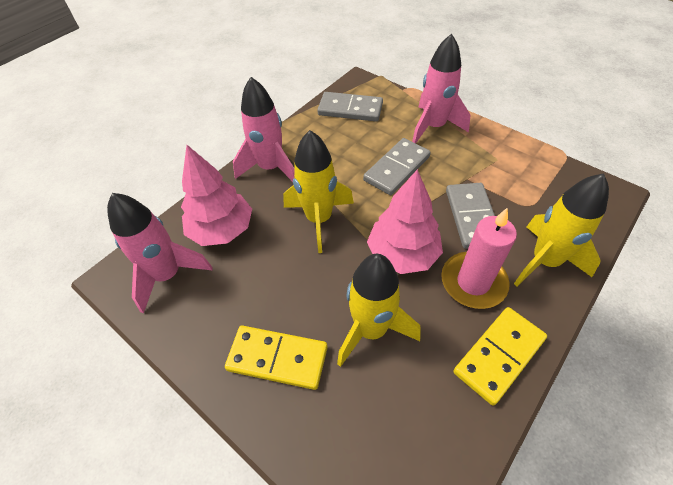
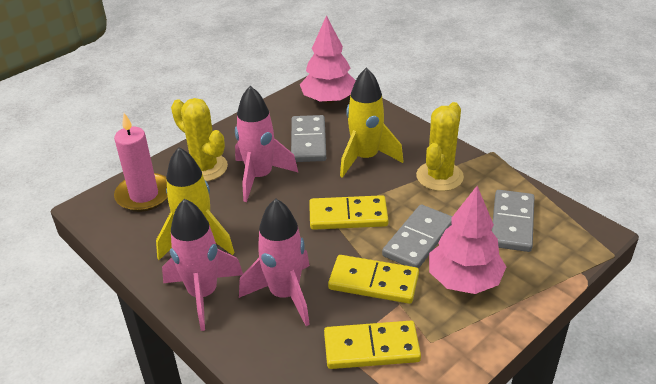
yellow cactus: 0 -> 2
yellow domino: 2 -> 3
yellow rocket: 3 -> 2

